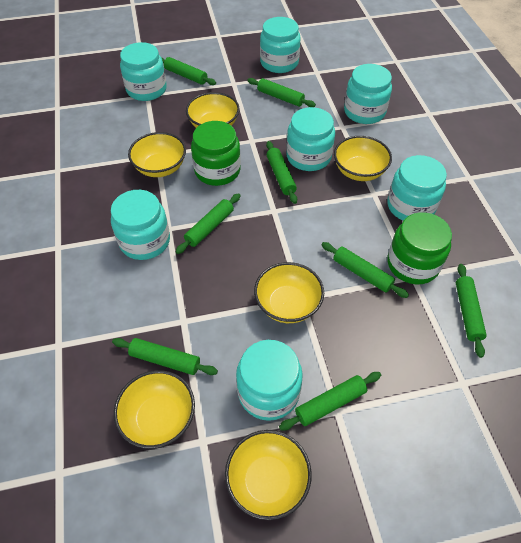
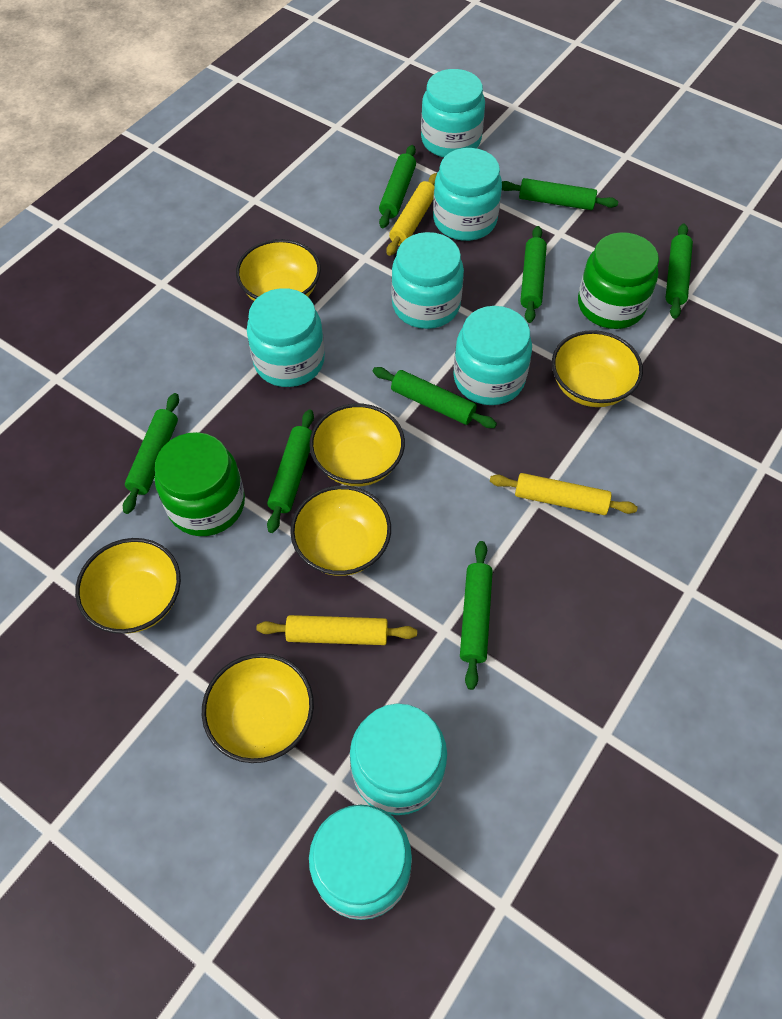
yellow rolling pin: 0 -> 3

